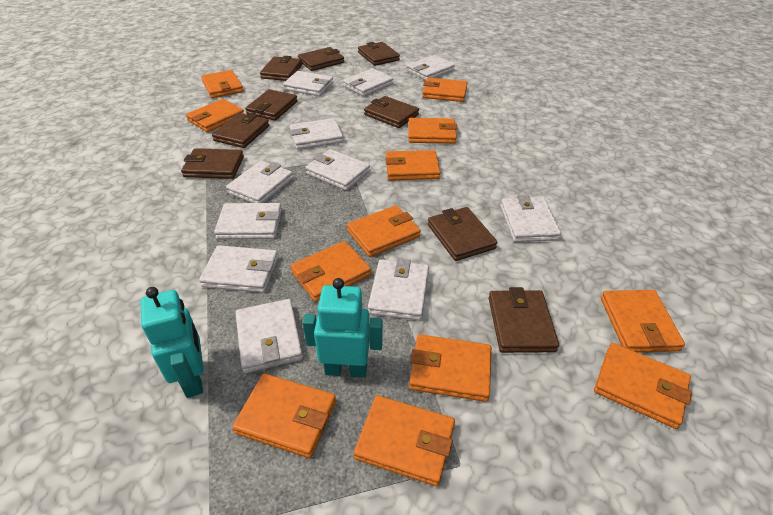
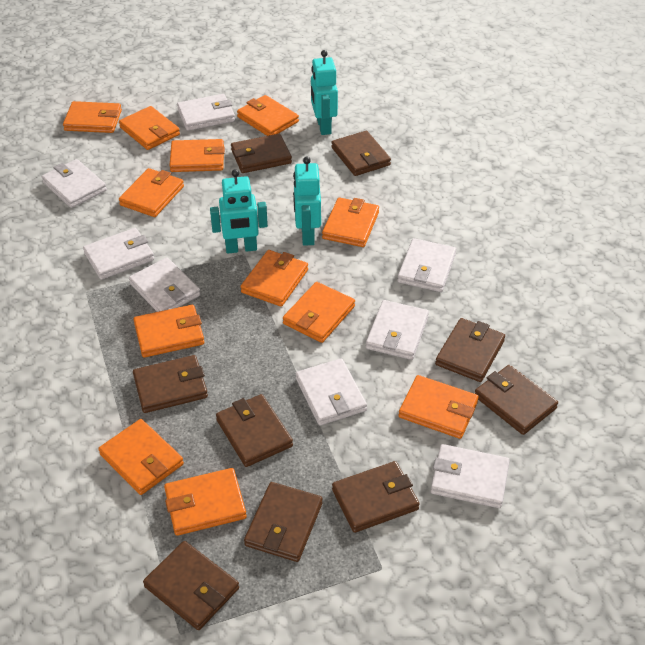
turquoise robot: 2 -> 3
white wallet: 11 -> 8

